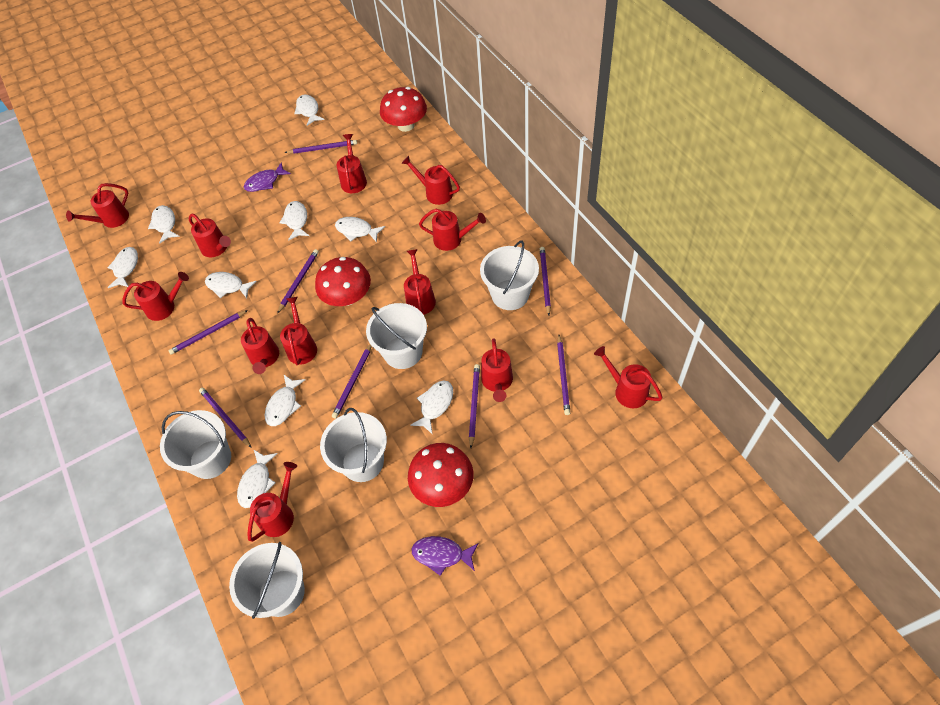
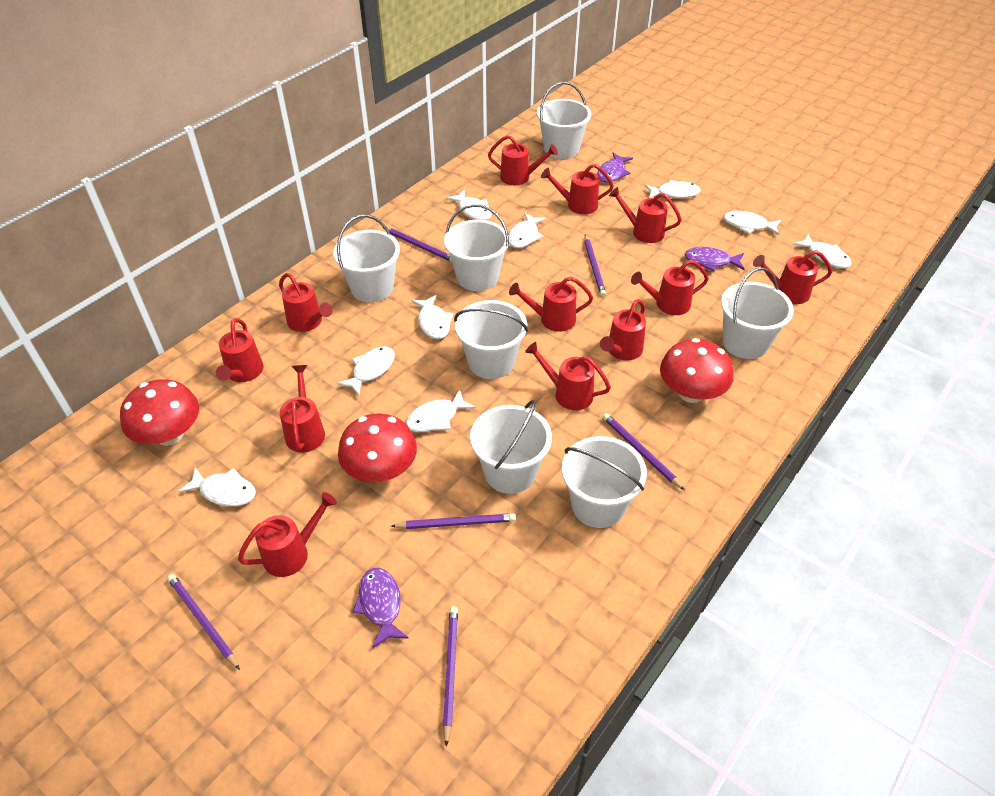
purple fish: 2 -> 3
purple pencil: 8 -> 6
white bucket: 5 -> 7

